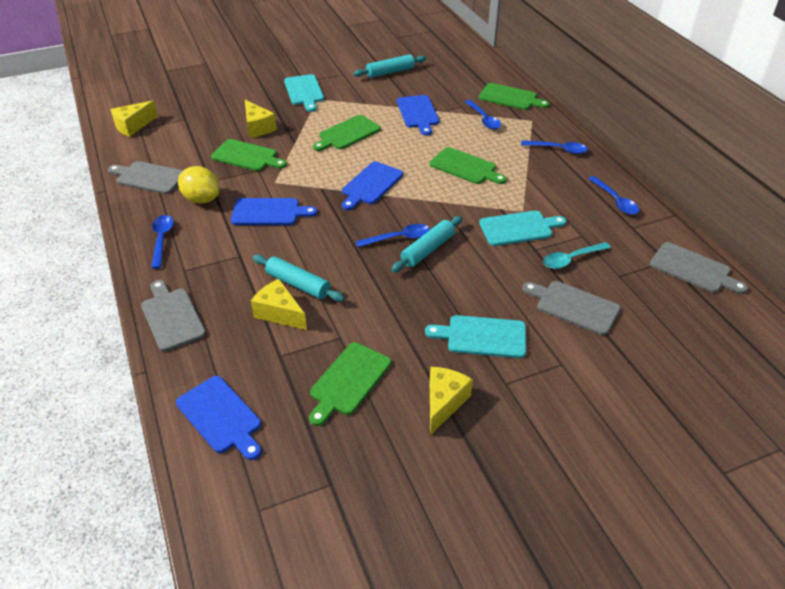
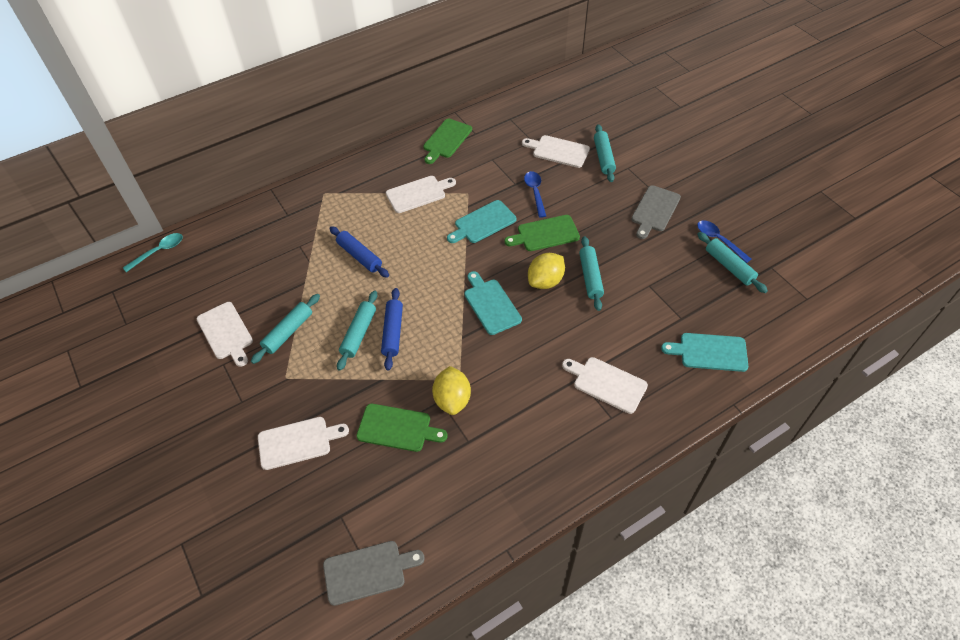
blue cutting board: 4 -> 0
blue rolling pin: 0 -> 2
blue spoon: 5 -> 2
green cutting board: 5 -> 3
grey cutting board: 4 -> 2
turquoise rolling pin: 3 -> 5
white cutting board: 0 -> 5
yellow cheese: 4 -> 0
yellow lemon: 1 -> 2

